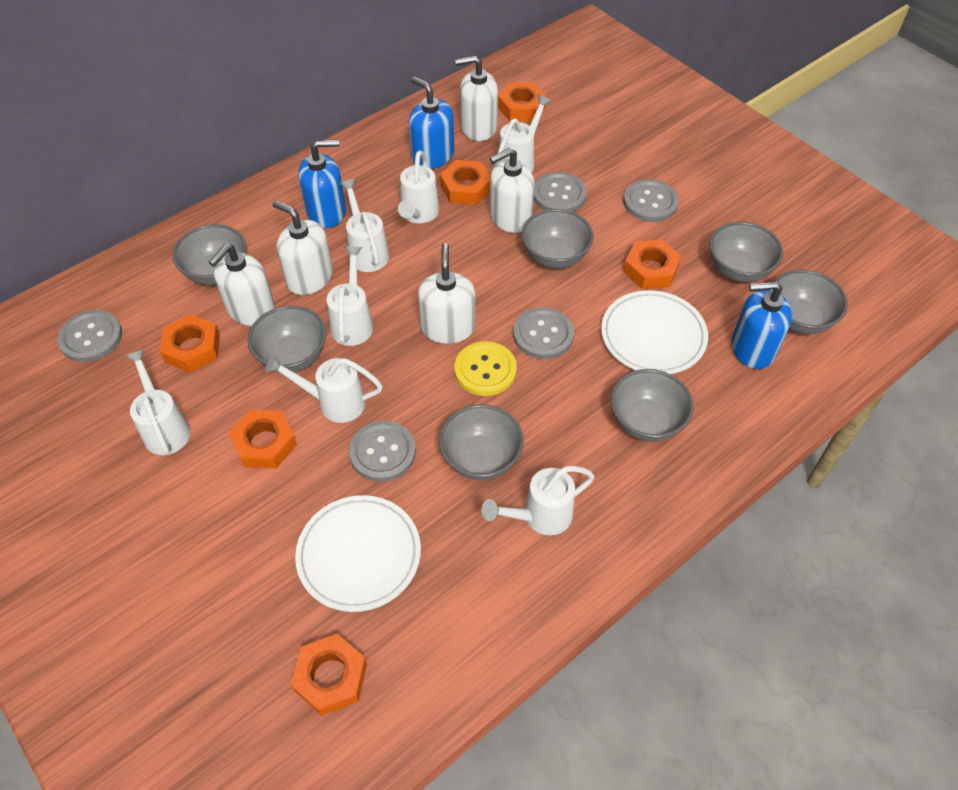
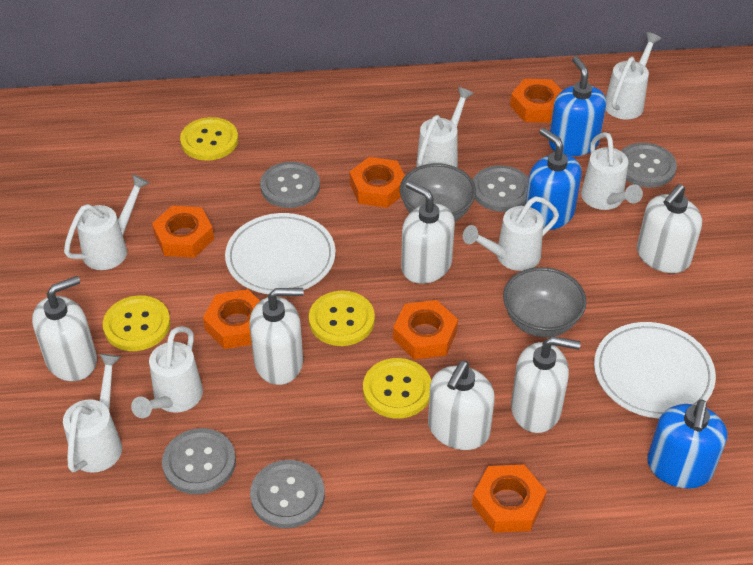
grey bowl: 7 -> 2
white soap dispenser: 5 -> 6
yellow button: 1 -> 4

